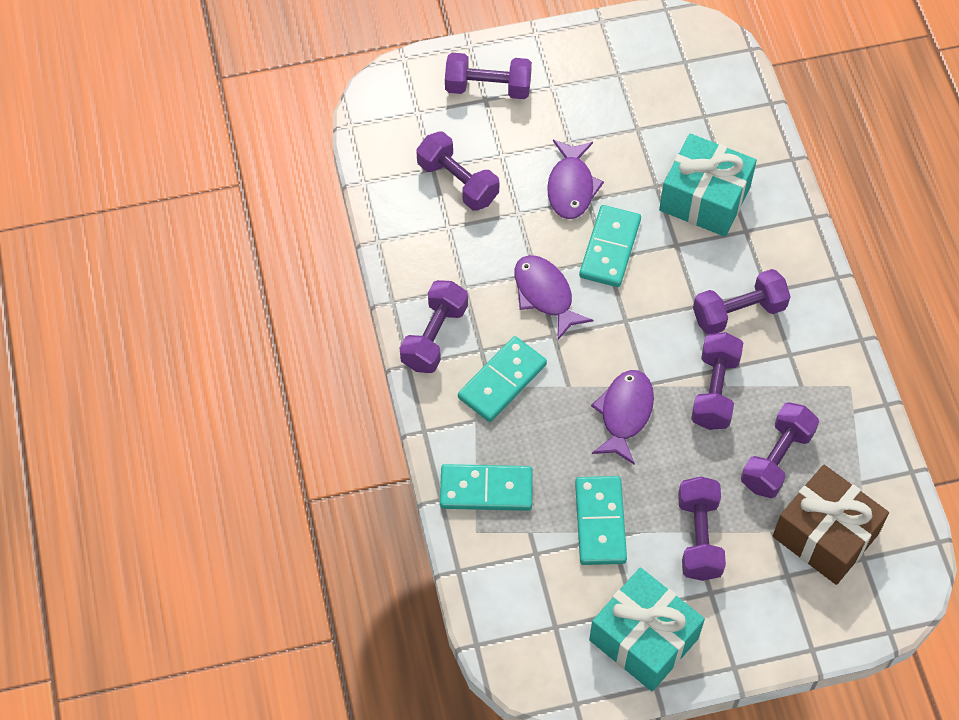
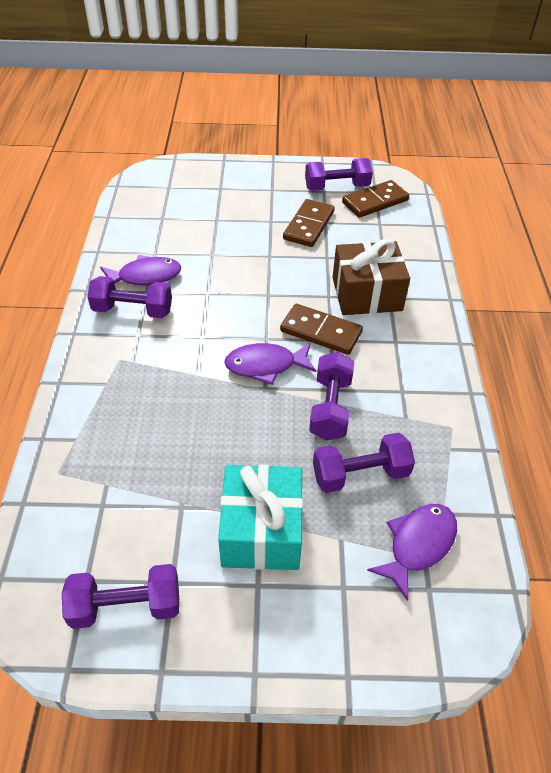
brown domino: 0 -> 3
purple dumbbell: 7 -> 5
turquoise domino: 4 -> 0
turquoise gift: 2 -> 1

